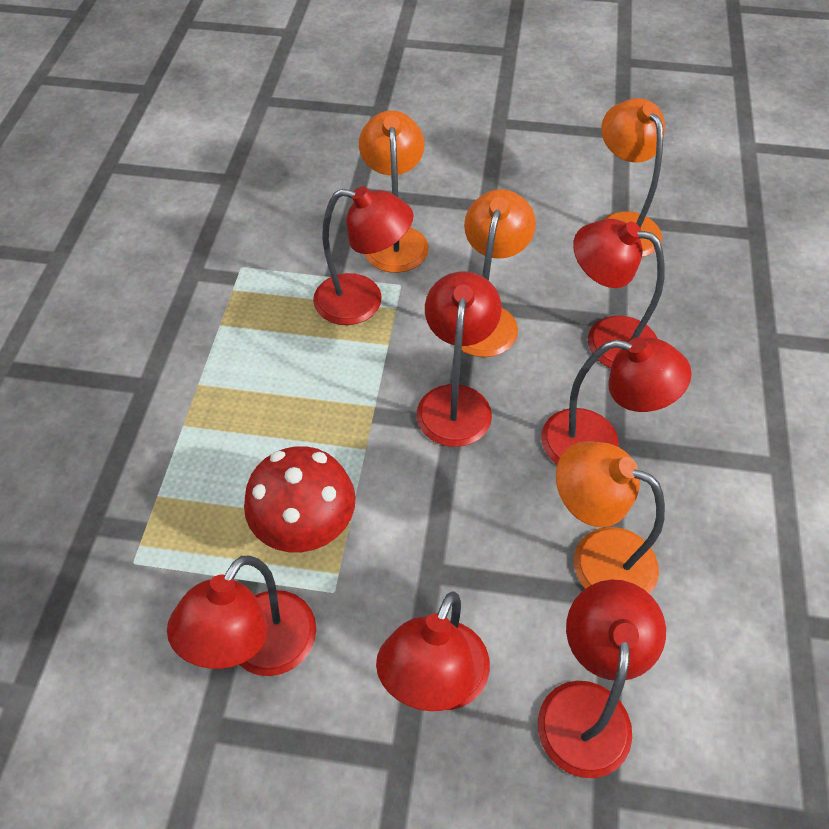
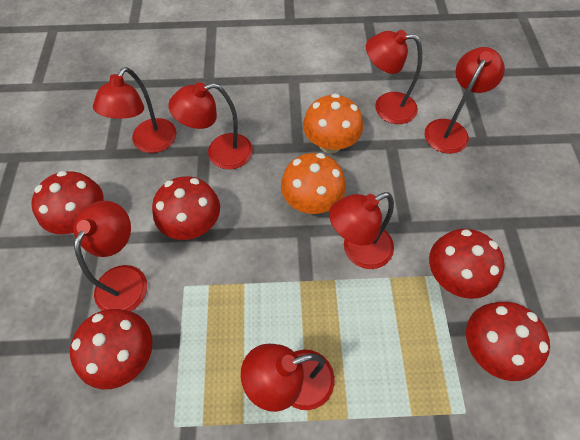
orange lamp: 4 -> 0
orange mushroom: 0 -> 2
red mushroom: 1 -> 5

